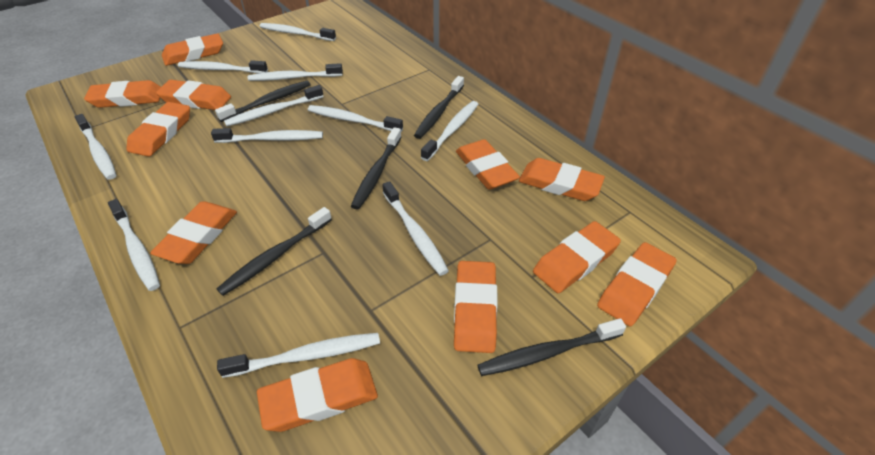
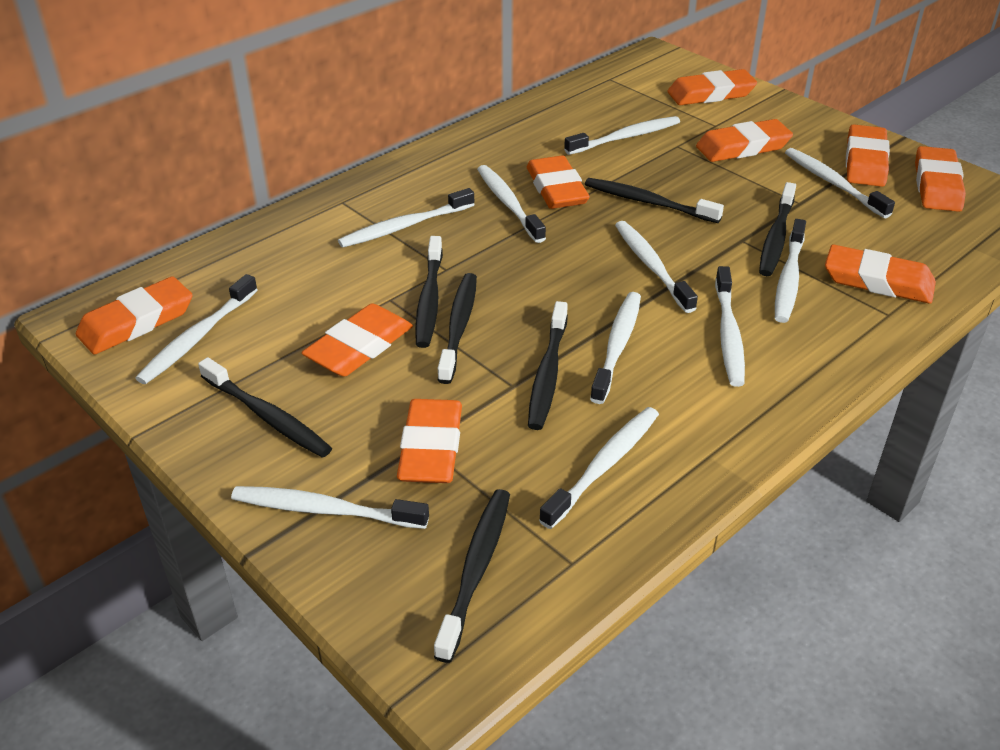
black toothbrush: 5 -> 7
orange eraser: 11 -> 9

